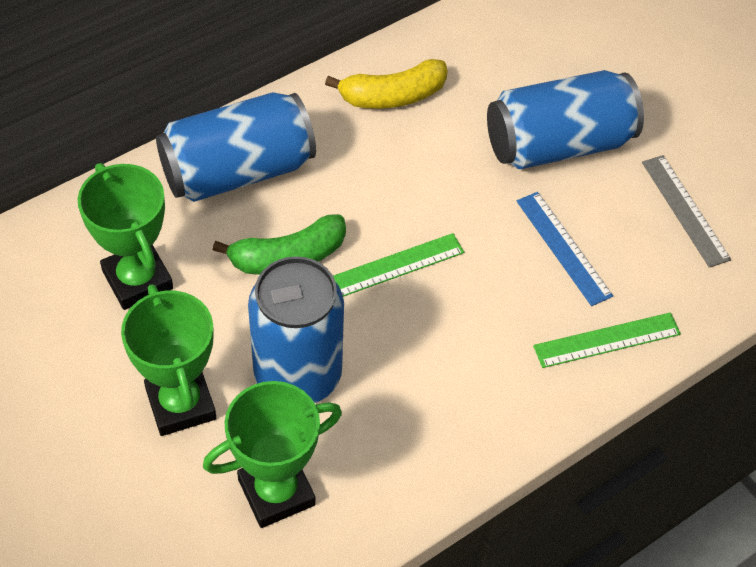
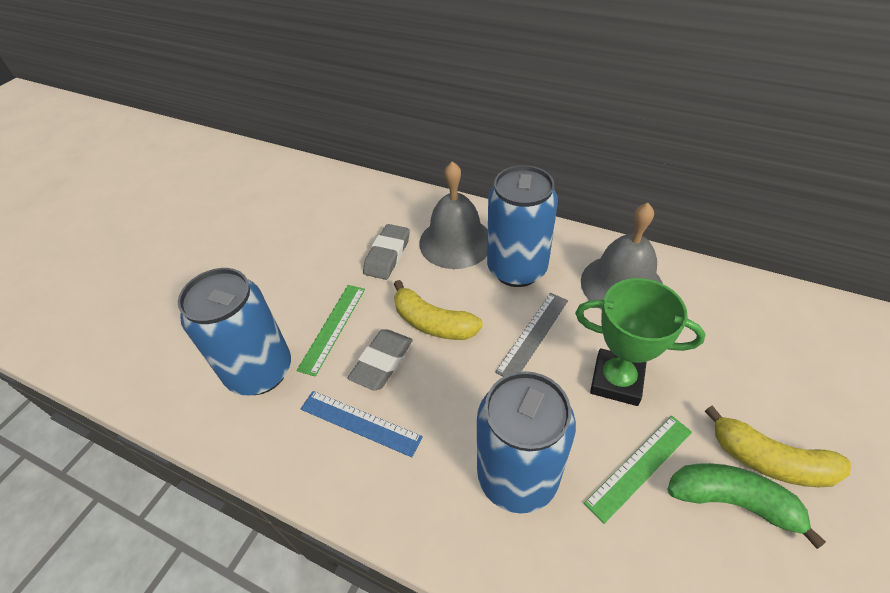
green trophy: 3 -> 1
grey bell: 0 -> 2
grey eraser: 0 -> 2
yellow banana: 1 -> 2

